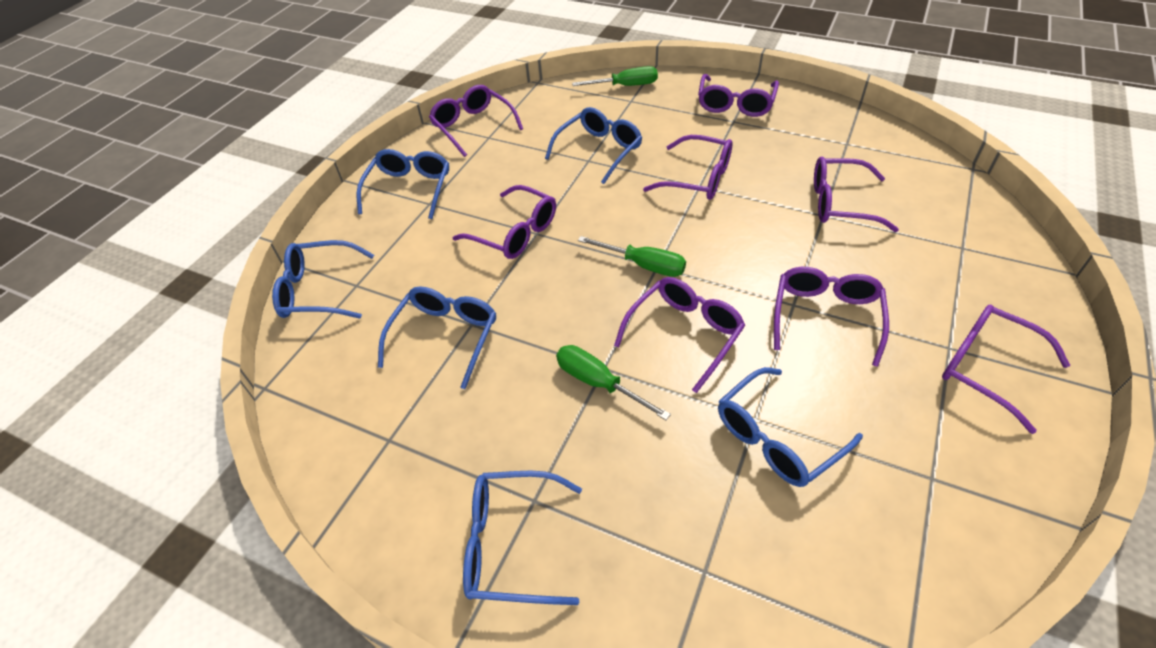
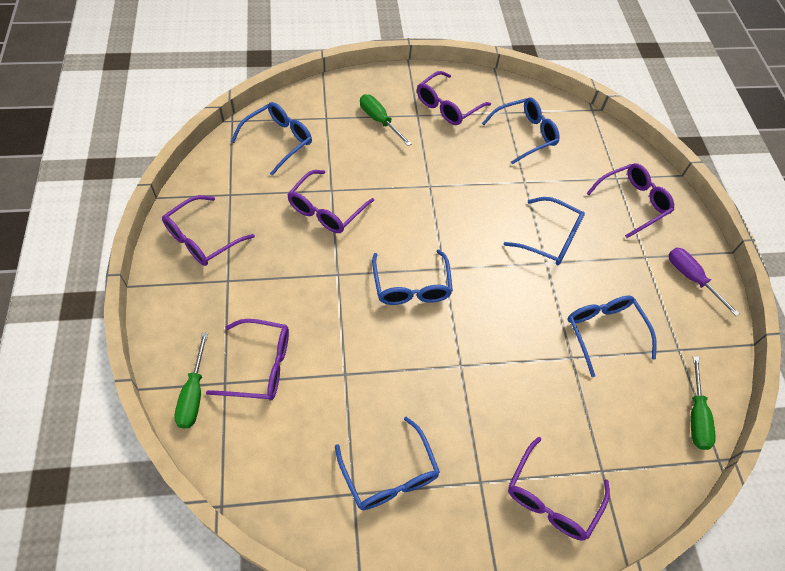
purple glasses: 8 -> 6
purple screwdriver: 0 -> 1

